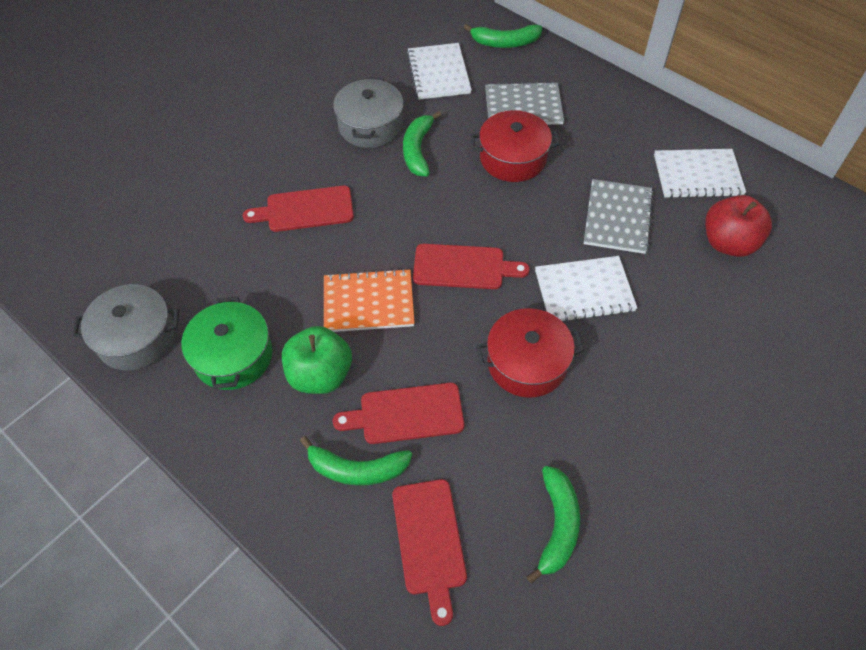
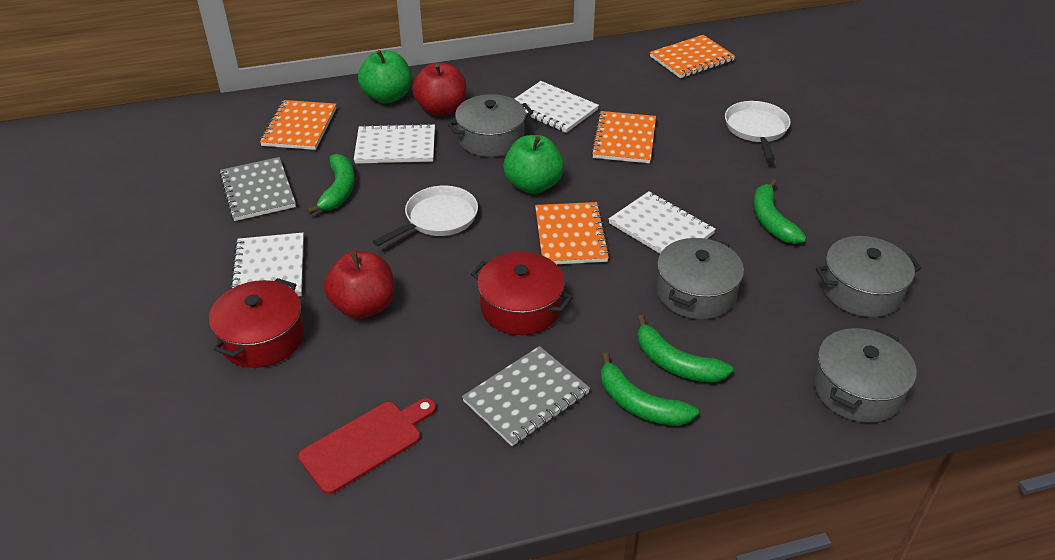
green apple: 1 -> 2
green pot: 1 -> 0
grey pot: 2 -> 4
orange notebook: 1 -> 4
red apple: 1 -> 2
red cutting board: 4 -> 1
white notebook: 3 -> 4
white pan: 0 -> 2

